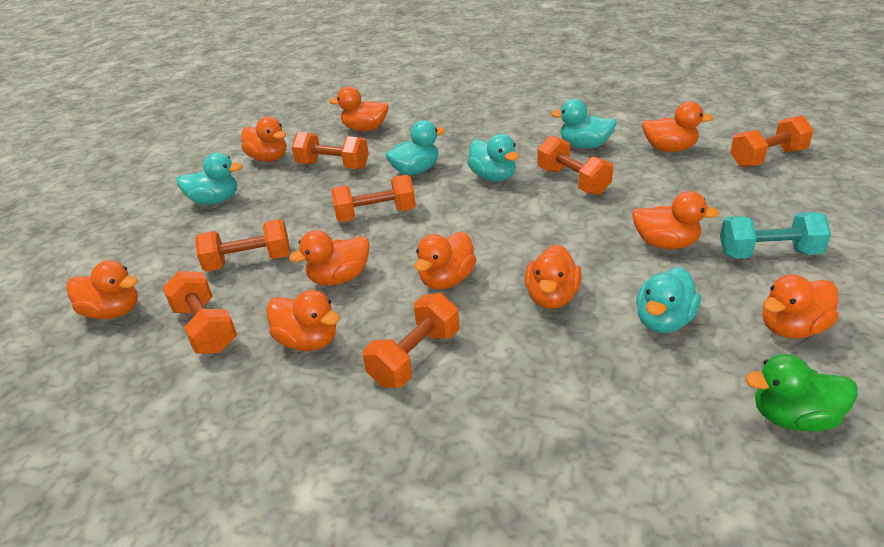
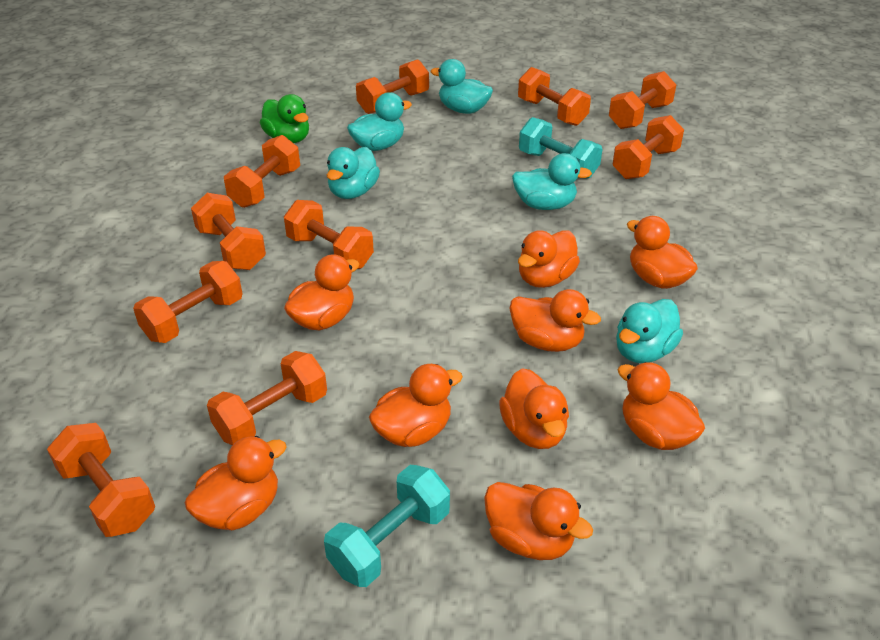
orange duck: 10 -> 9
orange dumbbell: 7 -> 10
turquoise dumbbell: 1 -> 2

